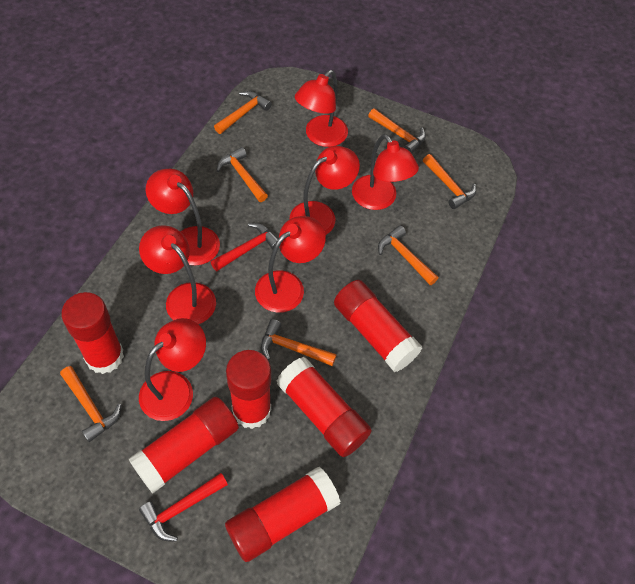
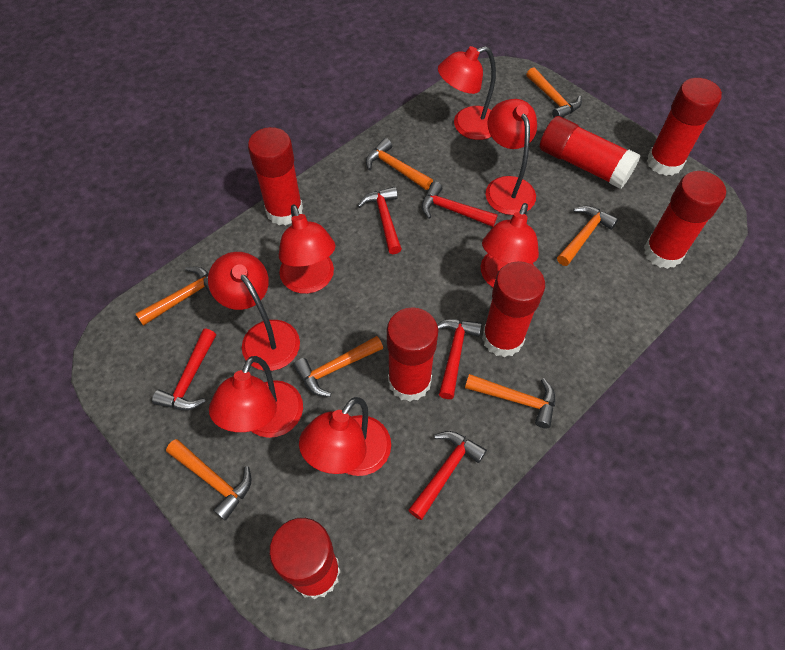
red glue stick: 6 -> 7
red hammer: 2 -> 5

